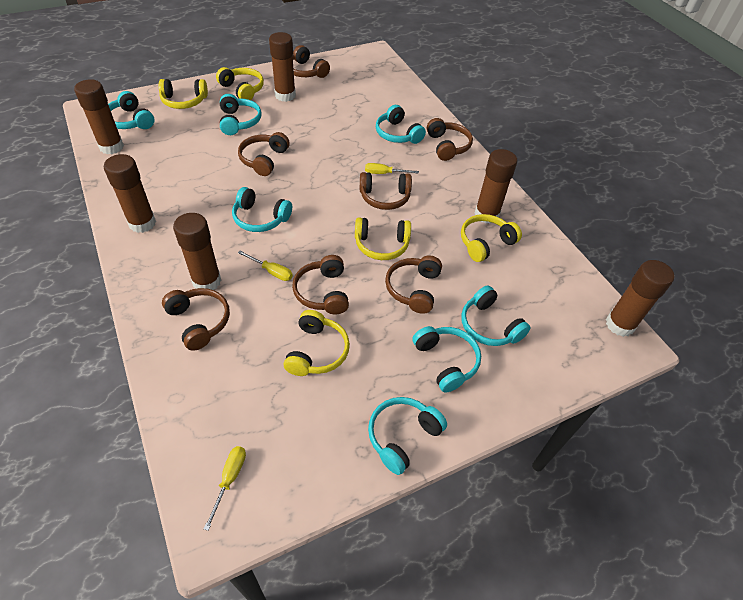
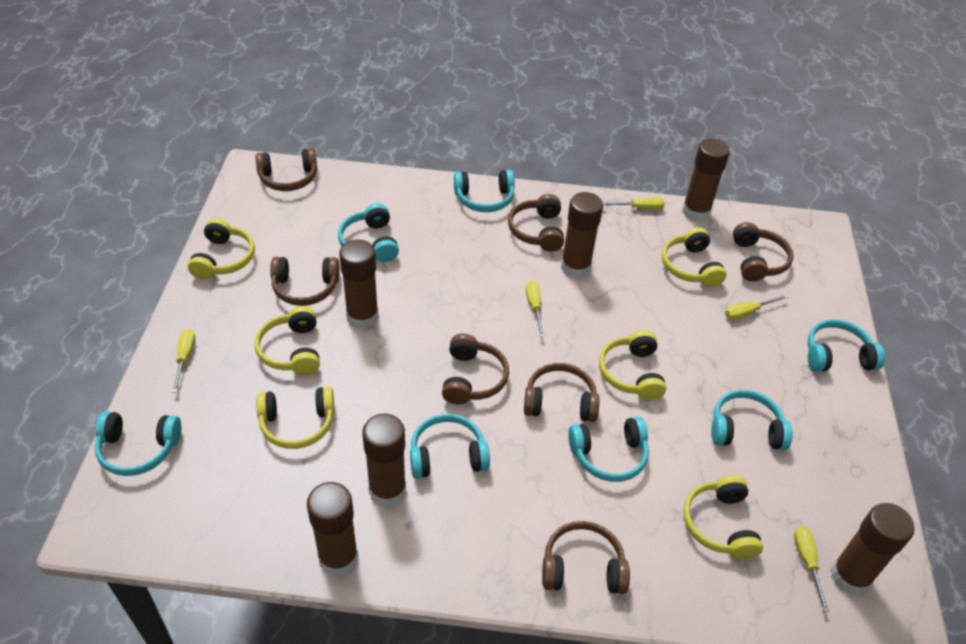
yellow headphones: 5 -> 6
yellow screwdriver: 3 -> 5

